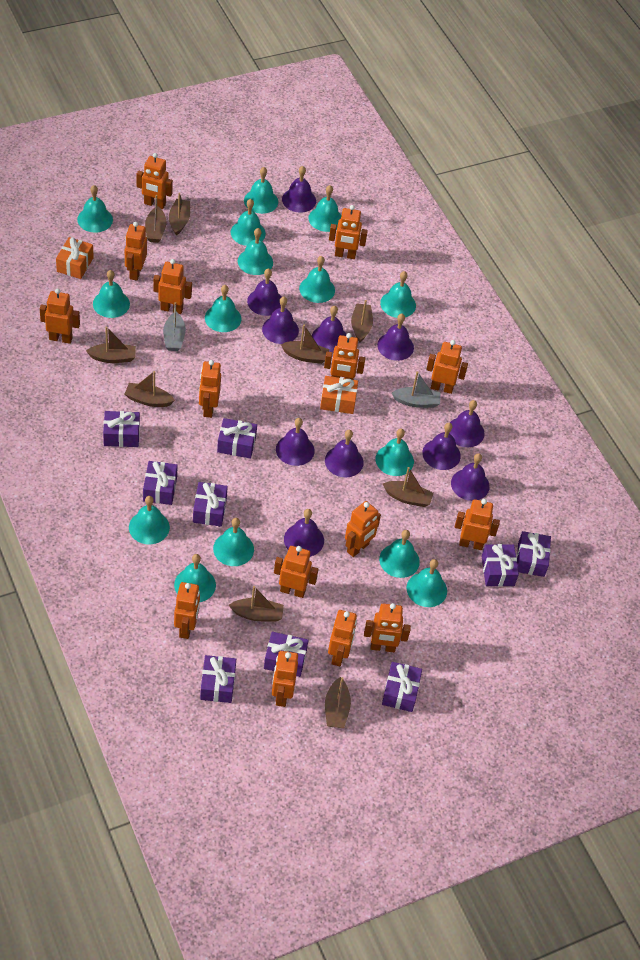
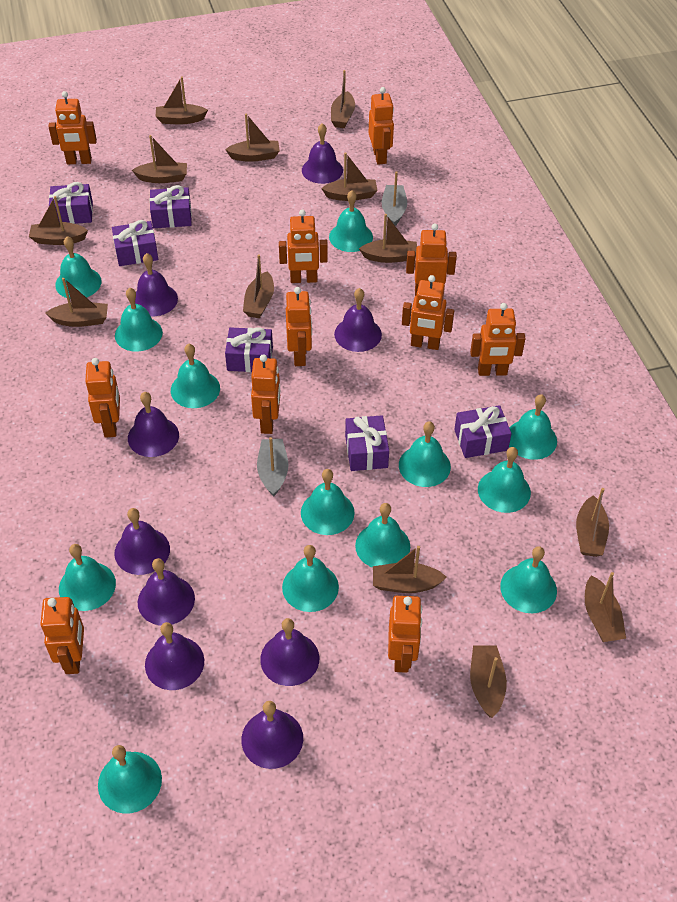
brown boat: 9 -> 13
orange gift: 2 -> 0
orange robot: 15 -> 11
purple bell: 11 -> 9
purple gift: 9 -> 6
turquoise bell: 15 -> 13

